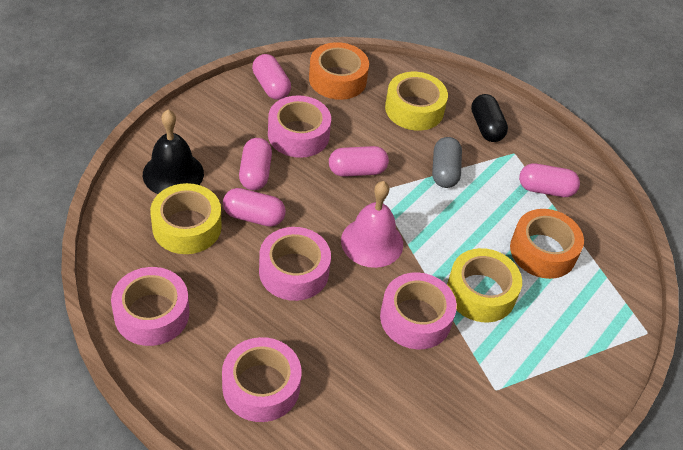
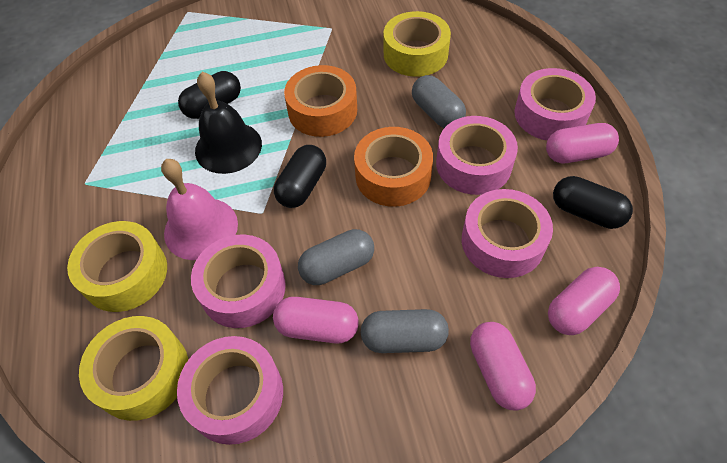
black capsule: 1 -> 3
grey capsule: 1 -> 3
pink capsule: 5 -> 4

